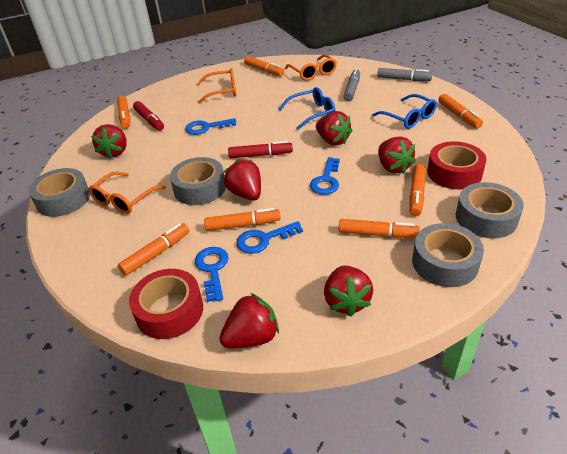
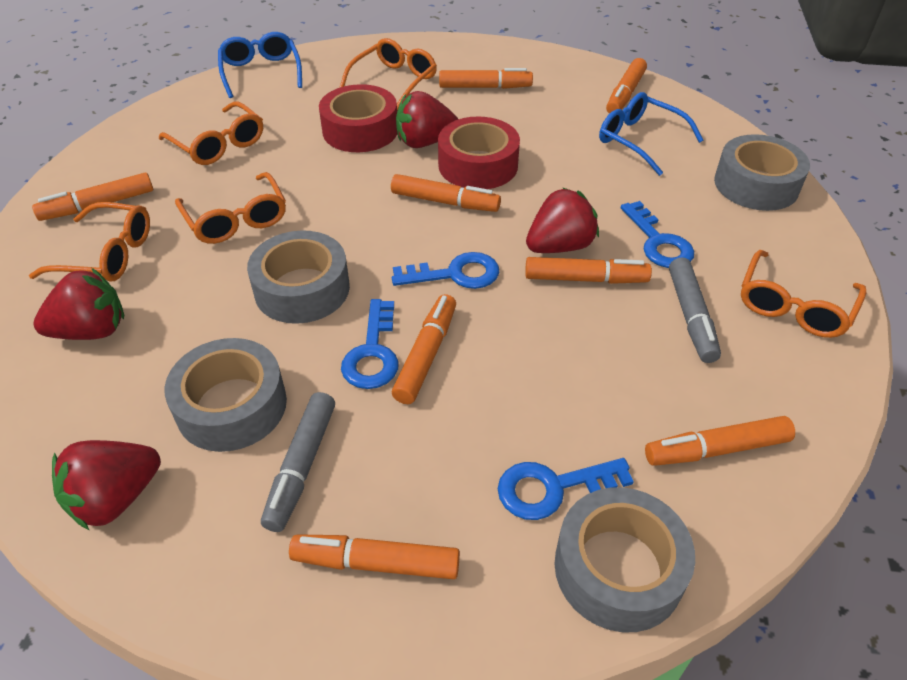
orange glasses: 3 -> 5
orange marker: 7 -> 8
red marker: 2 -> 0
red strawberry: 6 -> 4

